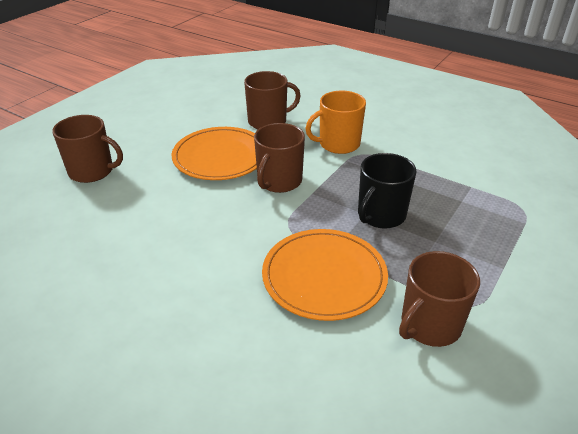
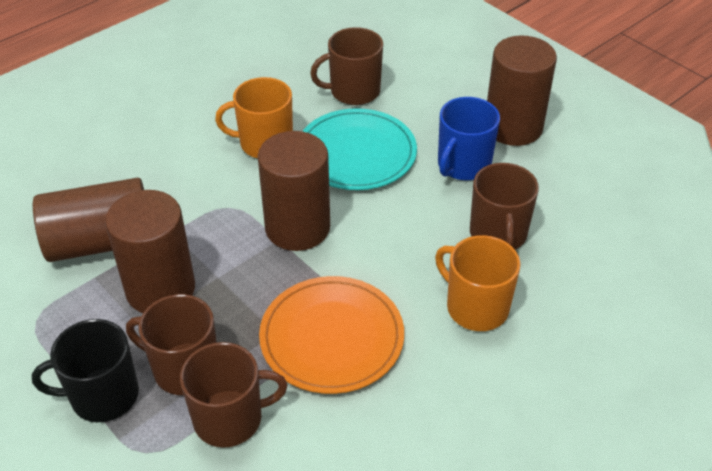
blue mug: 0 -> 1
brown cylinder: 0 -> 4
orange mug: 1 -> 2
orange plate: 2 -> 1
turquoise plate: 0 -> 1

